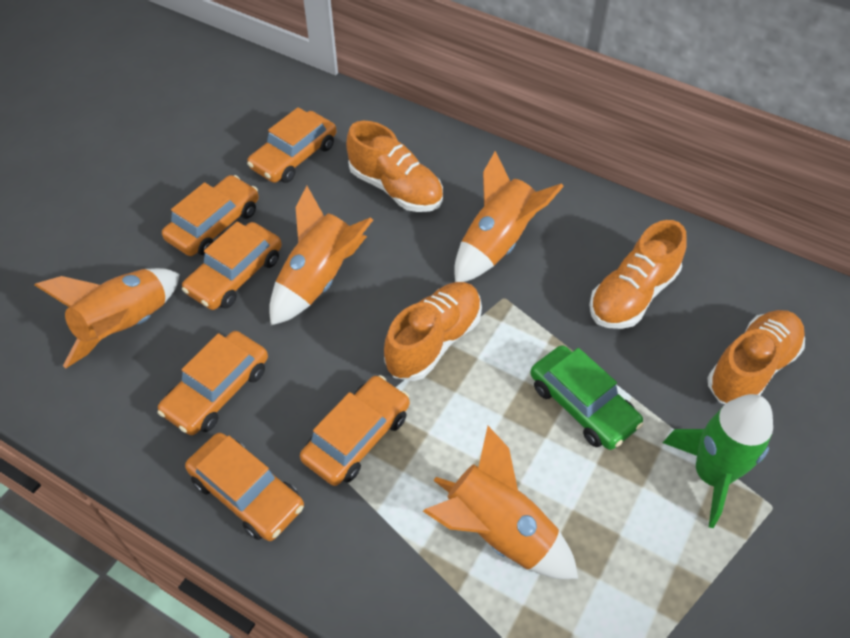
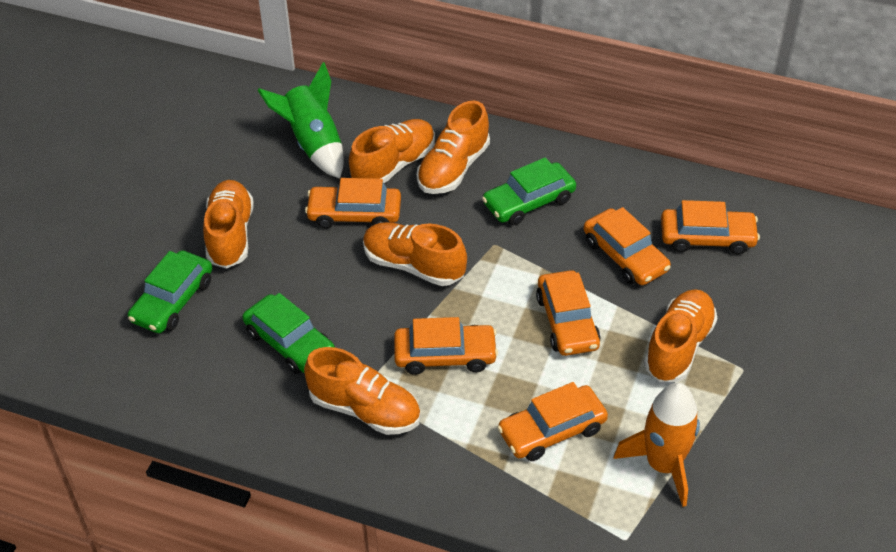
green car: 1 -> 3
orange rocket: 4 -> 1
orange shoe: 4 -> 6

